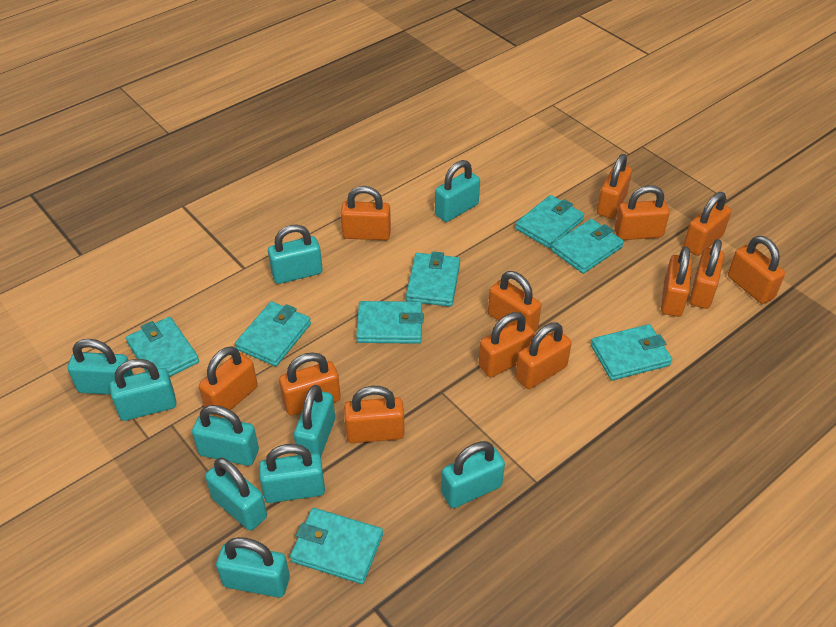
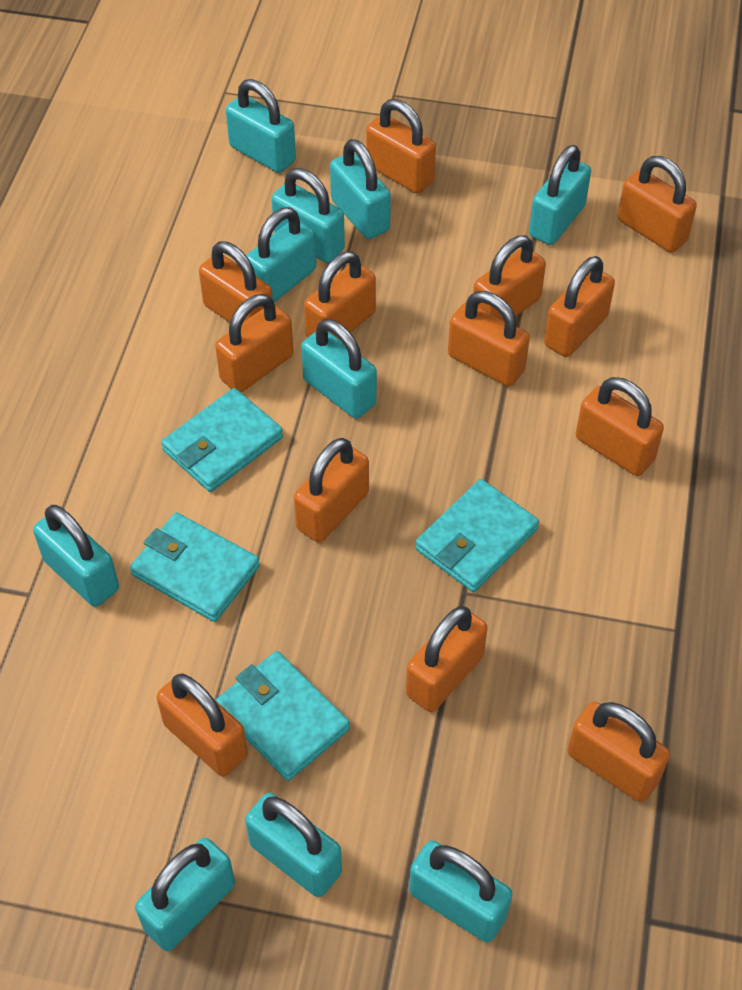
turquoise wallet: 8 -> 4

